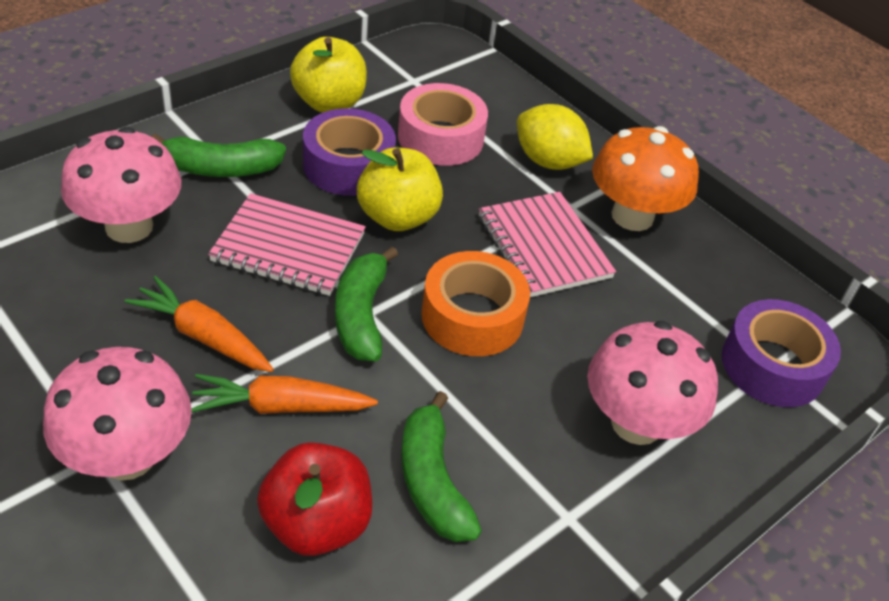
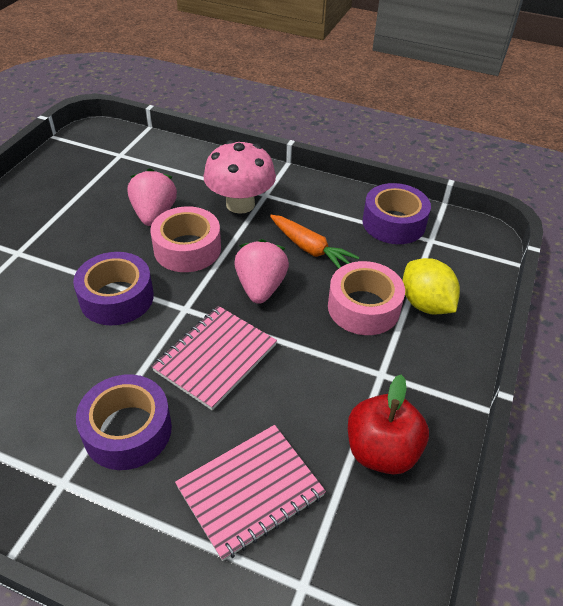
green banana: 3 -> 0
orange carrot: 2 -> 1
orange mushroom: 1 -> 0
orange tape: 1 -> 0
pink mushroom: 3 -> 1
pink strawberry: 0 -> 2
pink tape: 1 -> 2
purple tape: 2 -> 3
yellow apple: 2 -> 0

